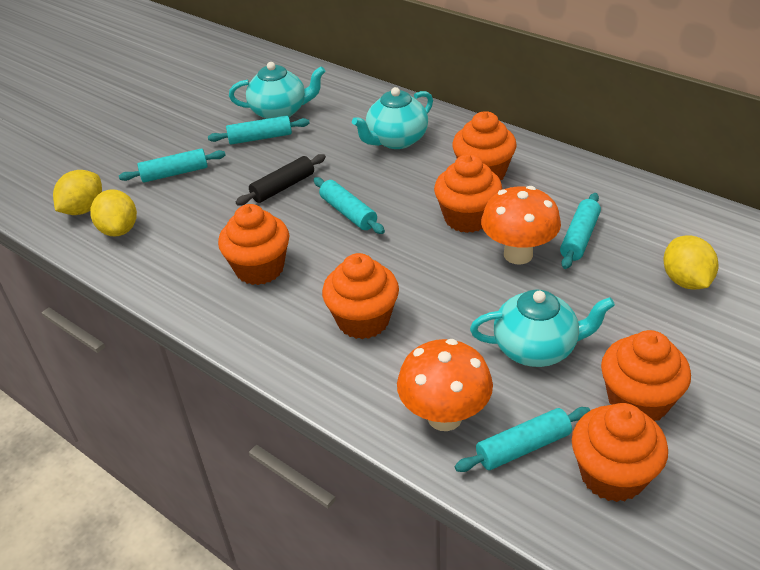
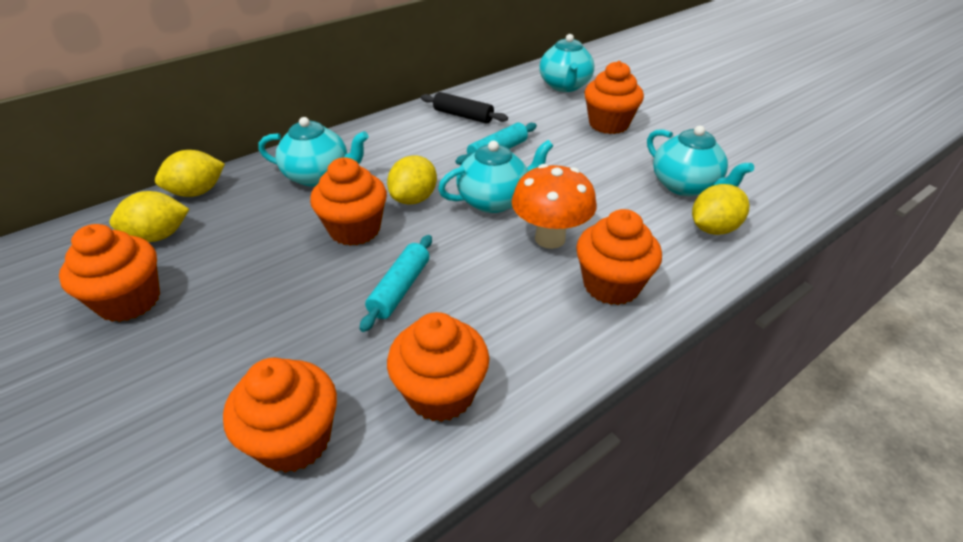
orange mushroom: 2 -> 1
turquoise rolling pin: 5 -> 2
turquoise teapot: 3 -> 4
yellow lemon: 3 -> 4

